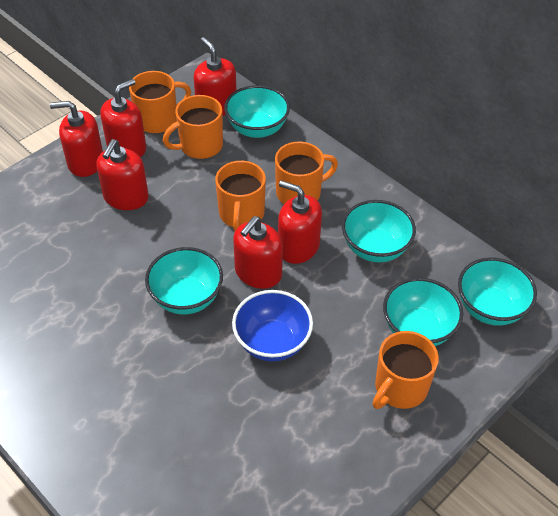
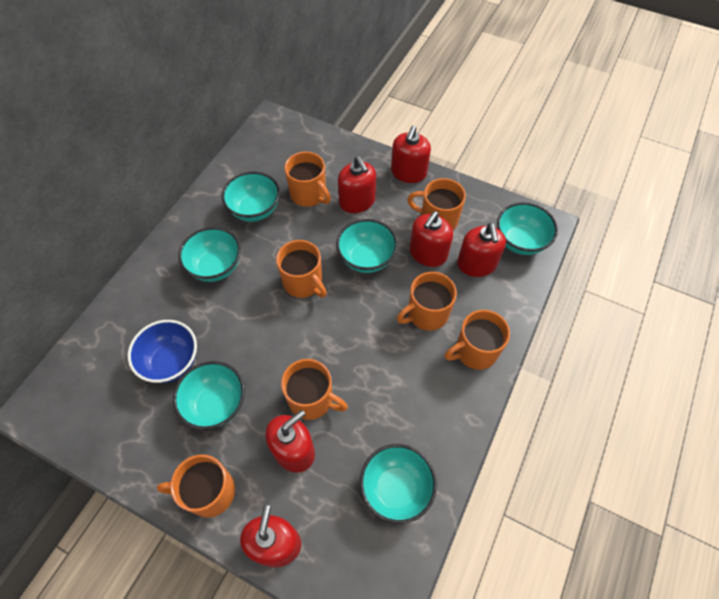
orange mug: 5 -> 7
turquoise bowl: 5 -> 6

